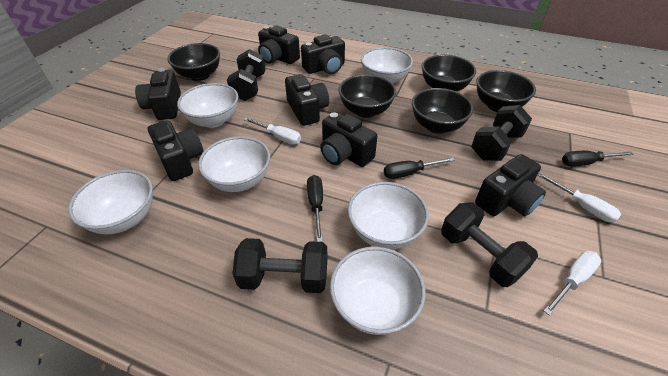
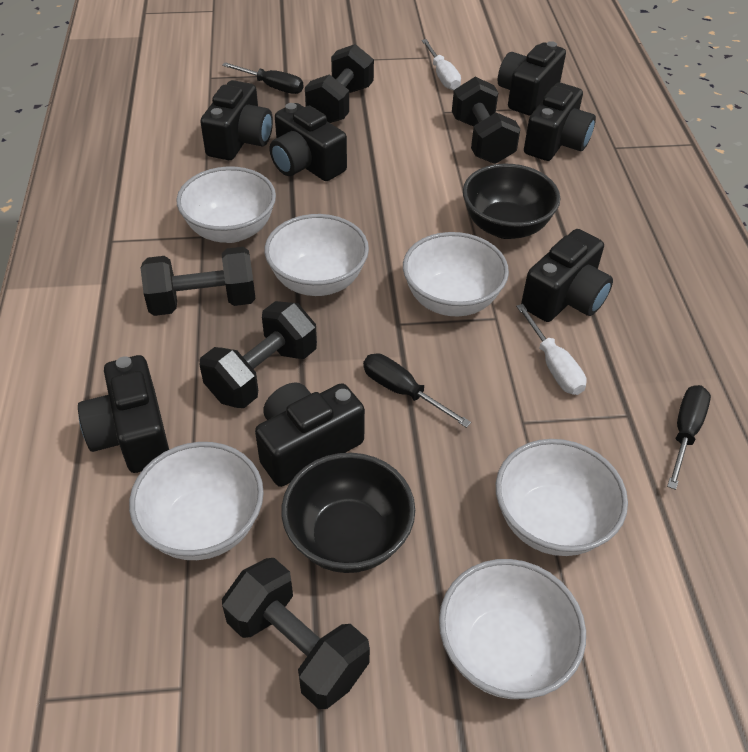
black bowl: 5 -> 2
black dumbbell: 4 -> 5
white screwdriver: 3 -> 2

